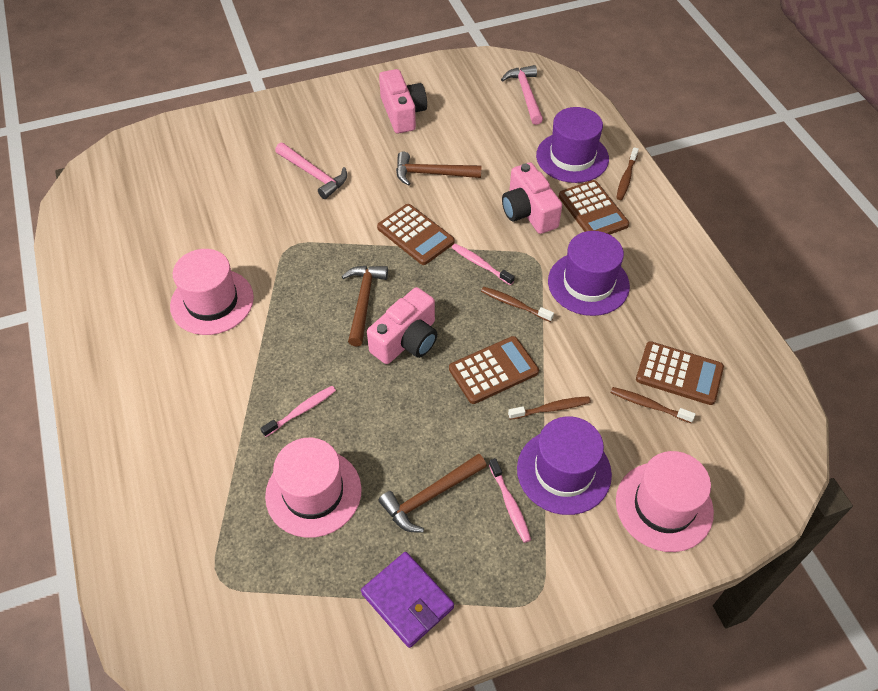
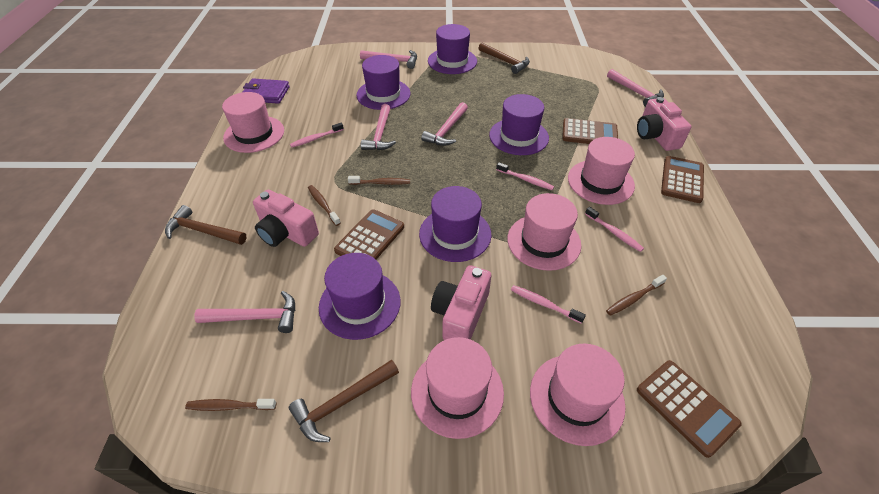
pink hammer: 2 -> 5
pink hat: 3 -> 5
pink toothbrush: 3 -> 4
purple hat: 3 -> 5

